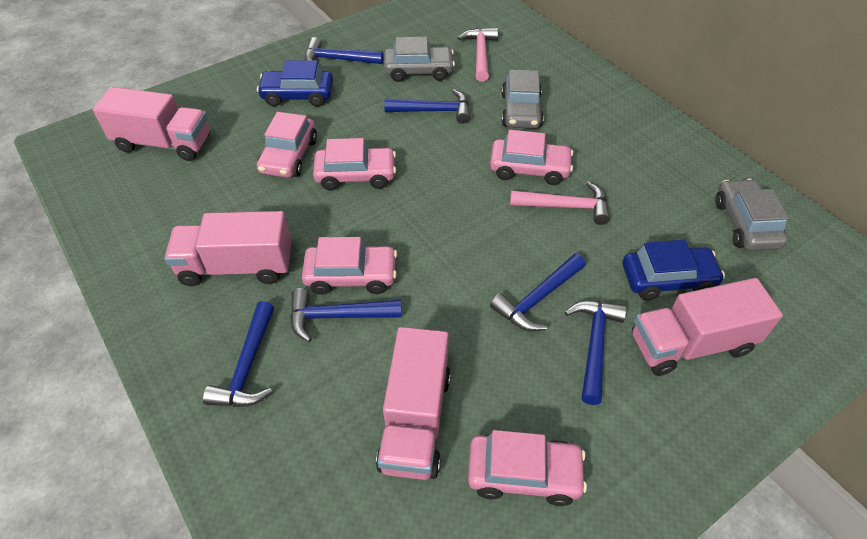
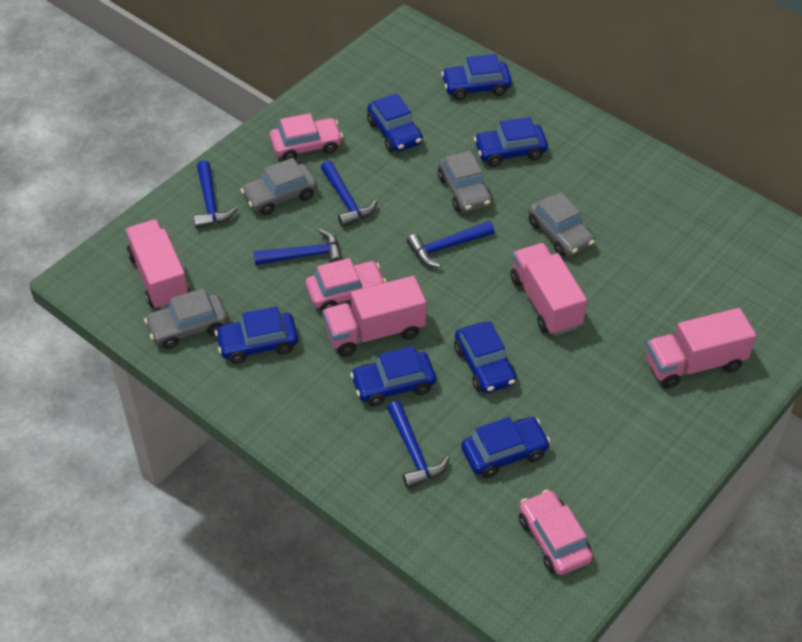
blue car: 2 -> 7
blue hammer: 6 -> 5
grey car: 3 -> 4
pink car: 5 -> 3
pink hammer: 2 -> 0

